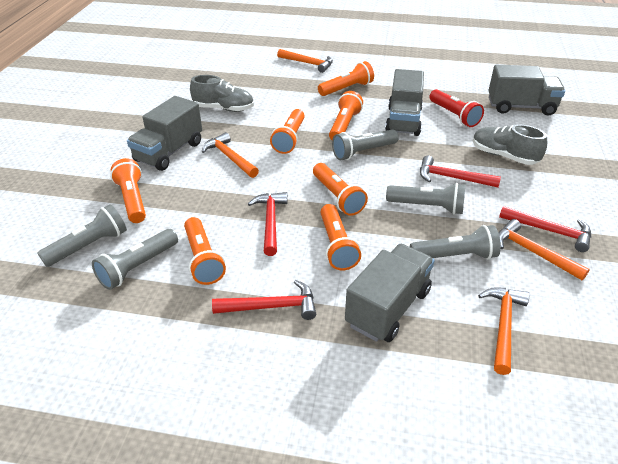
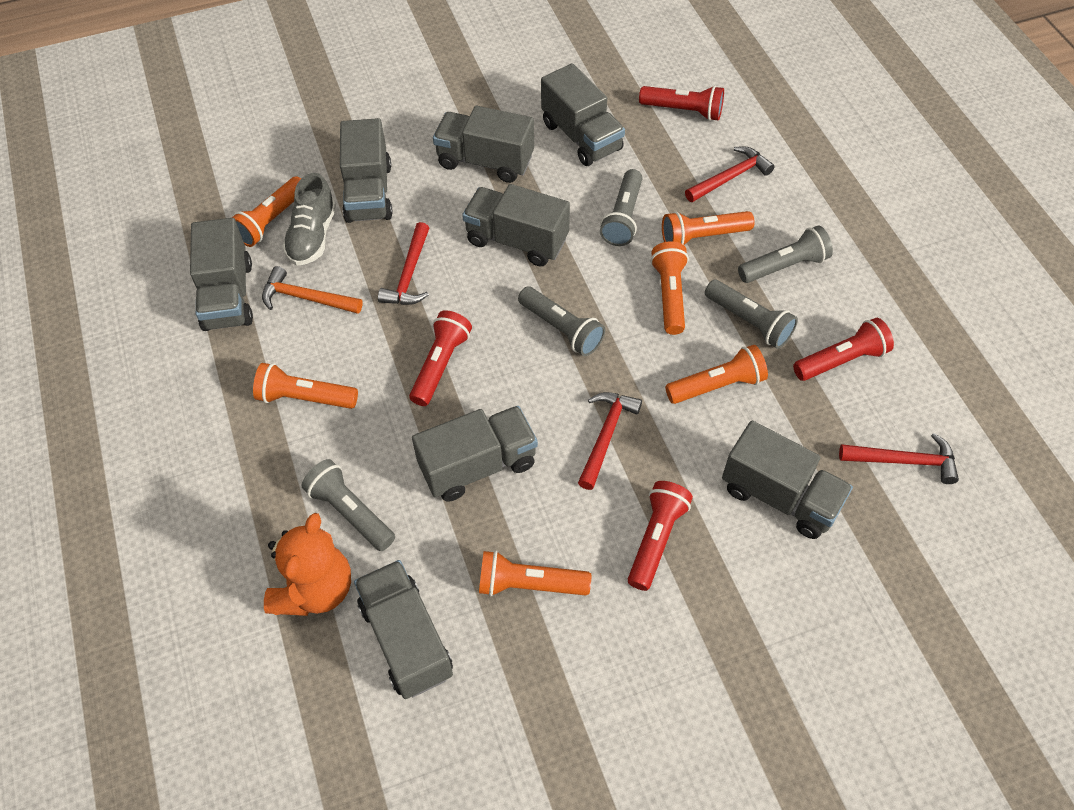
grey shoe: 2 -> 1
grey truck: 4 -> 8
orange flashlight: 7 -> 6
orange hammer: 4 -> 1
orange teddy bear: 0 -> 1
red flashlight: 1 -> 4

